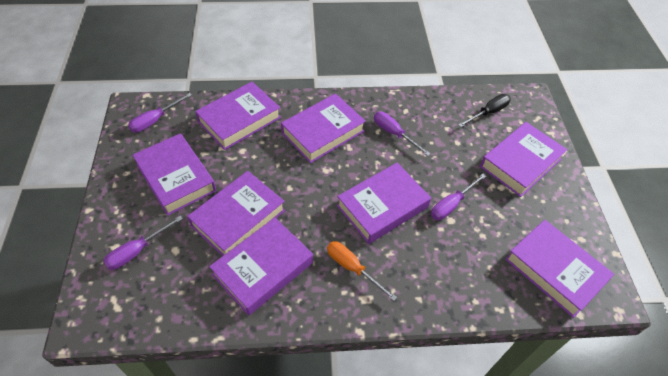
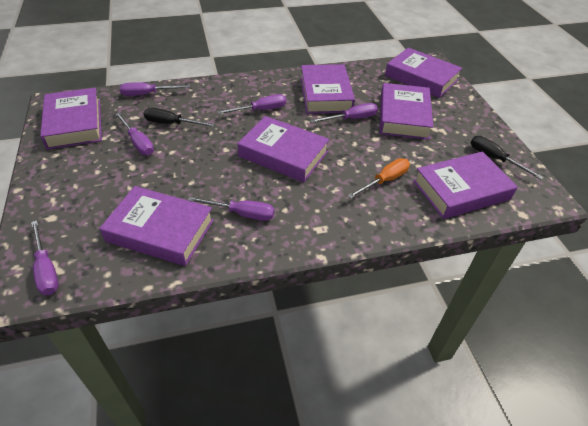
black screwdriver: 1 -> 2
purple book: 8 -> 7
purple screwdriver: 4 -> 6

